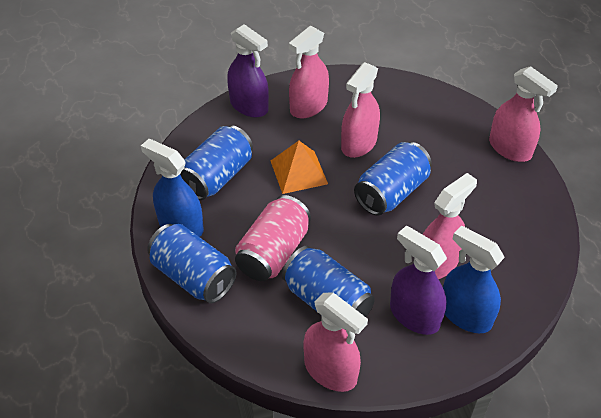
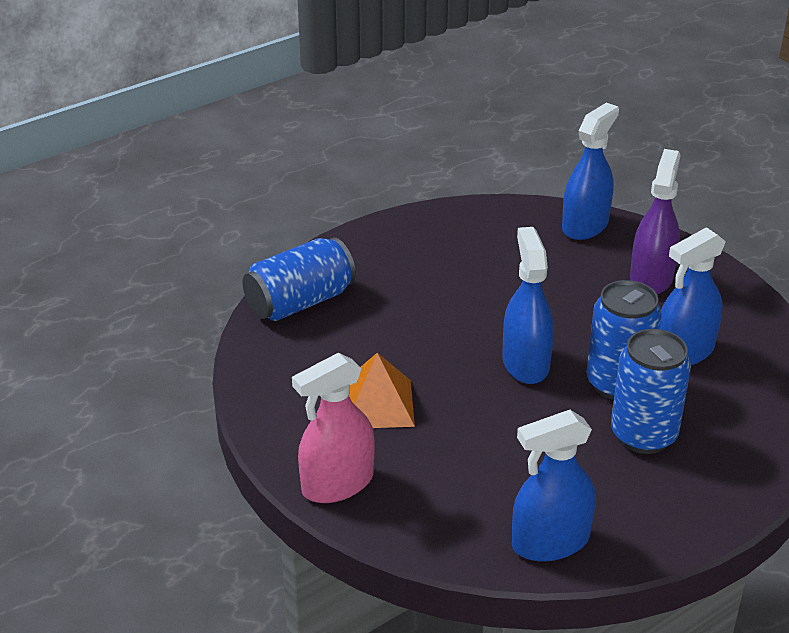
blue can: 4 -> 3
blue spray bottle: 2 -> 4
pink can: 1 -> 0
pink spray bottle: 5 -> 1
purple spray bottle: 2 -> 1

